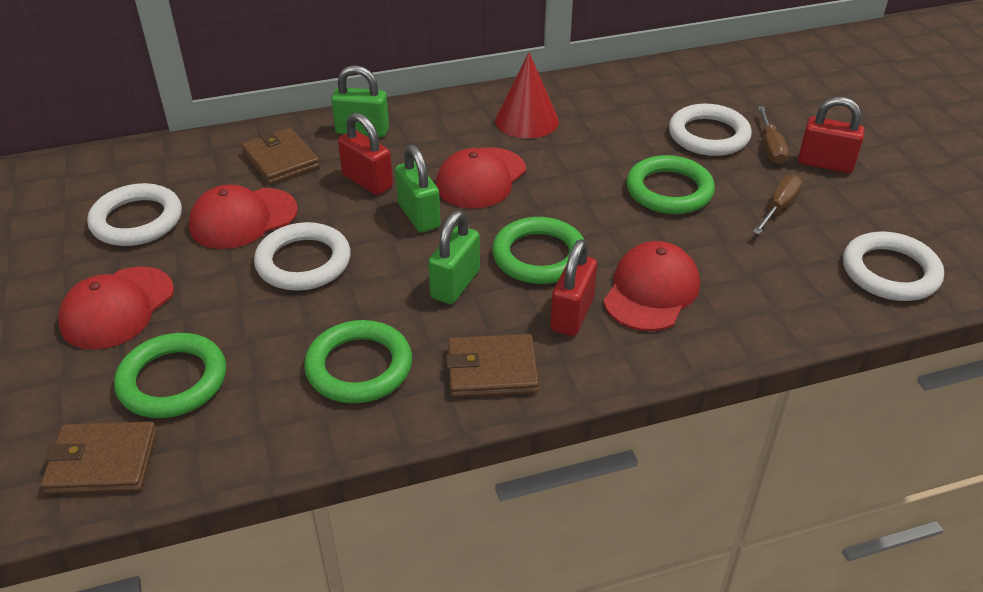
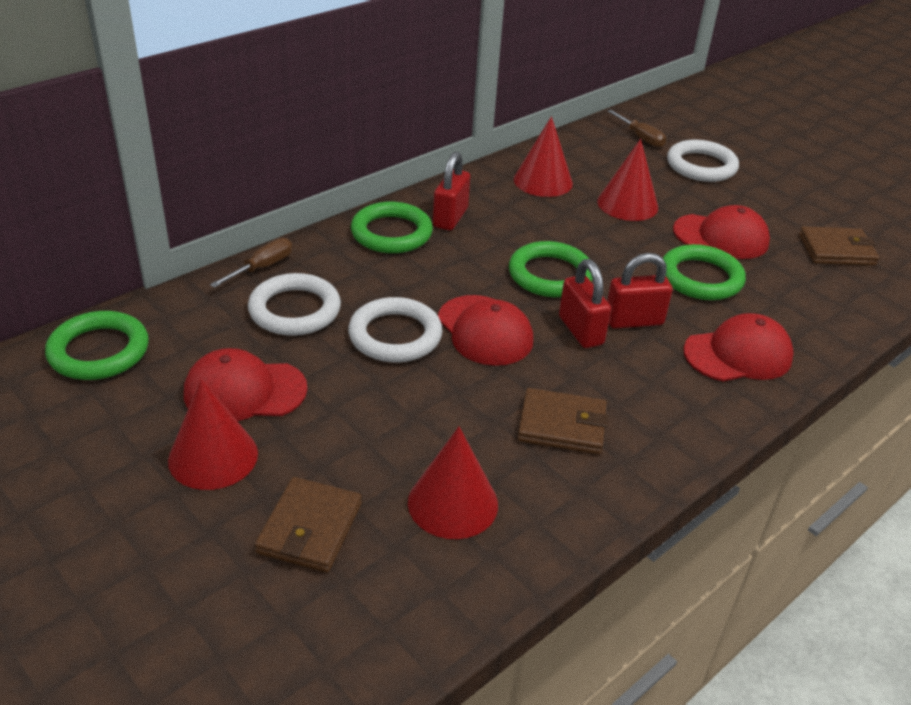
green padlock: 3 -> 0
red cone: 1 -> 4
white ring: 4 -> 3

